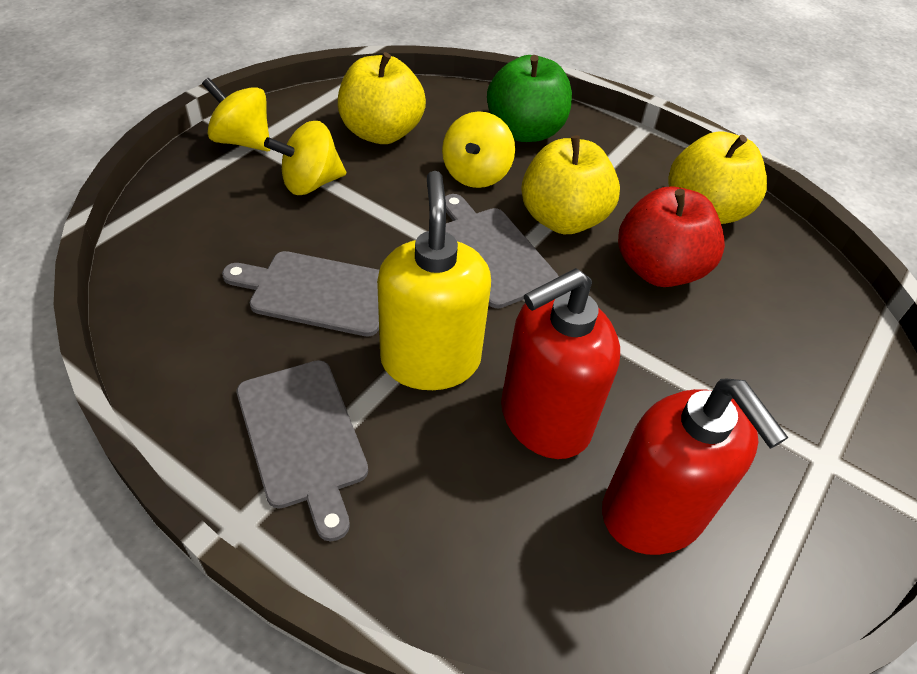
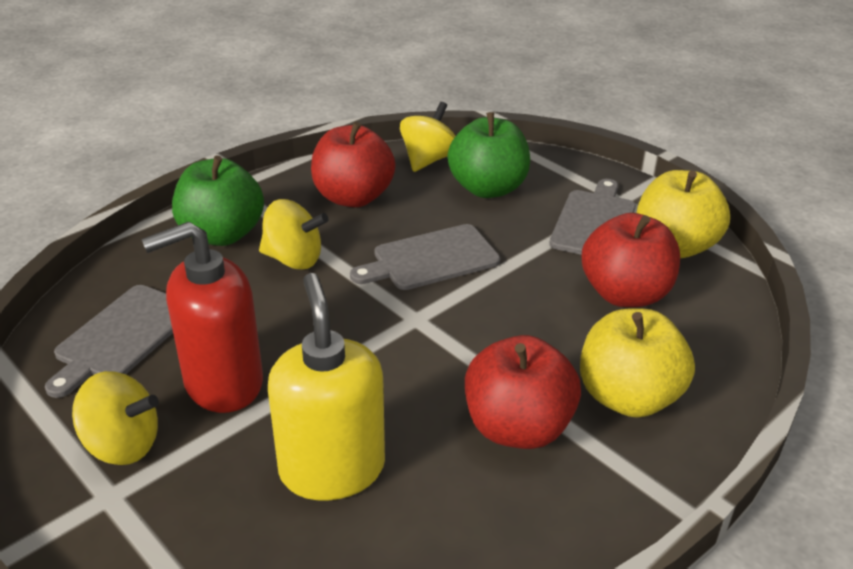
green apple: 1 -> 2
red apple: 1 -> 3
red soap dispenser: 2 -> 1
yellow apple: 3 -> 2

